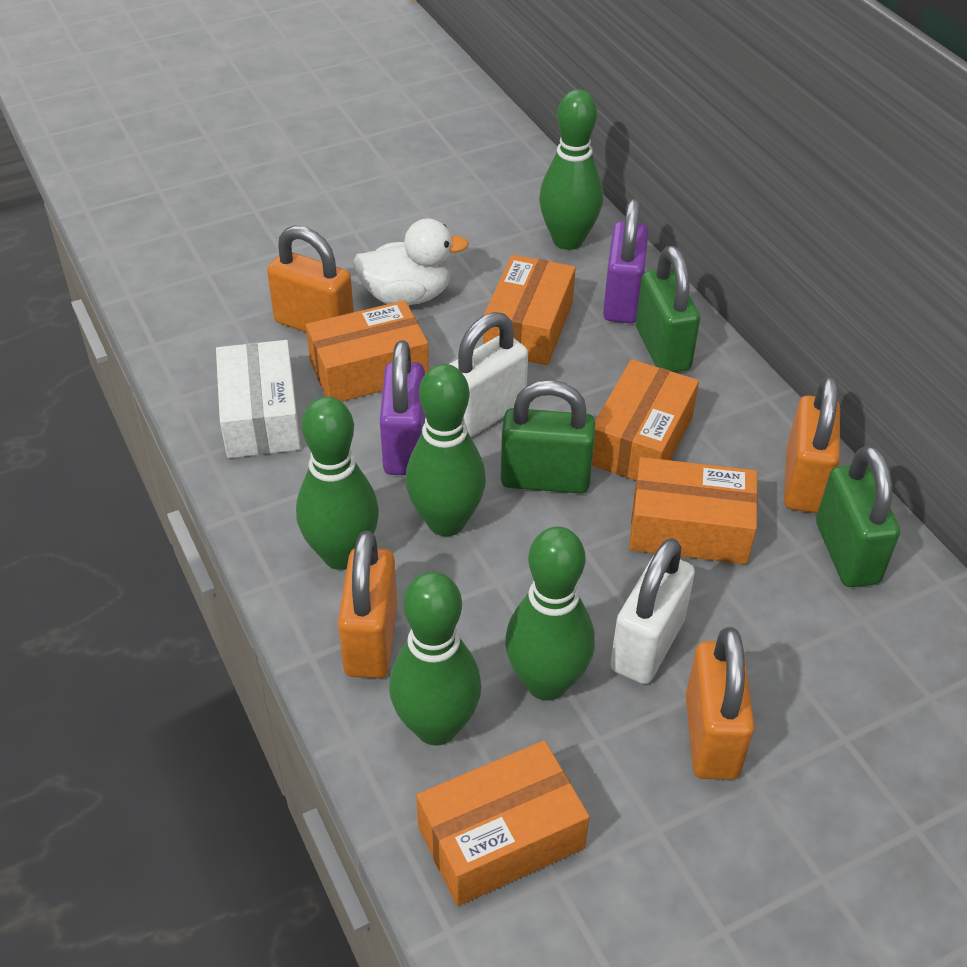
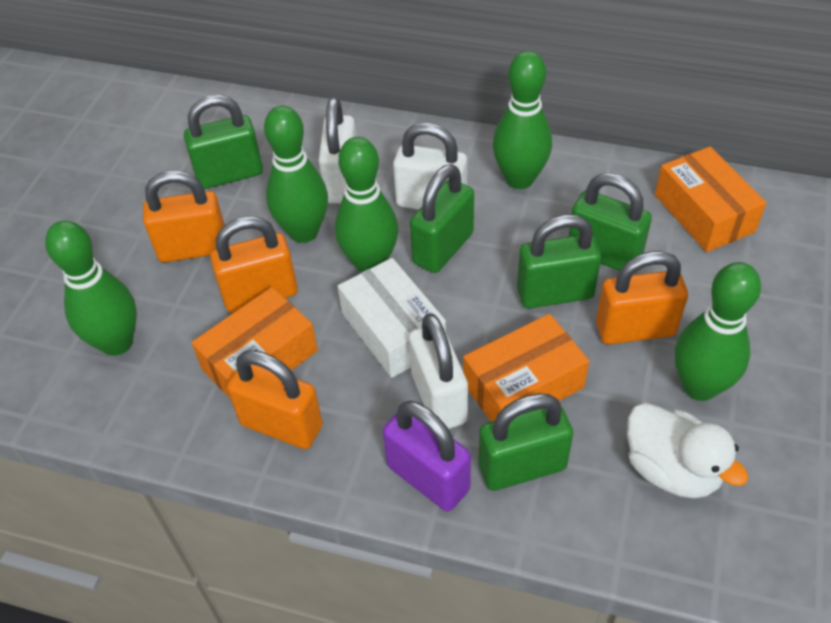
green padlock: 3 -> 5
orange box: 5 -> 3
purple padlock: 2 -> 1
white padlock: 2 -> 3

